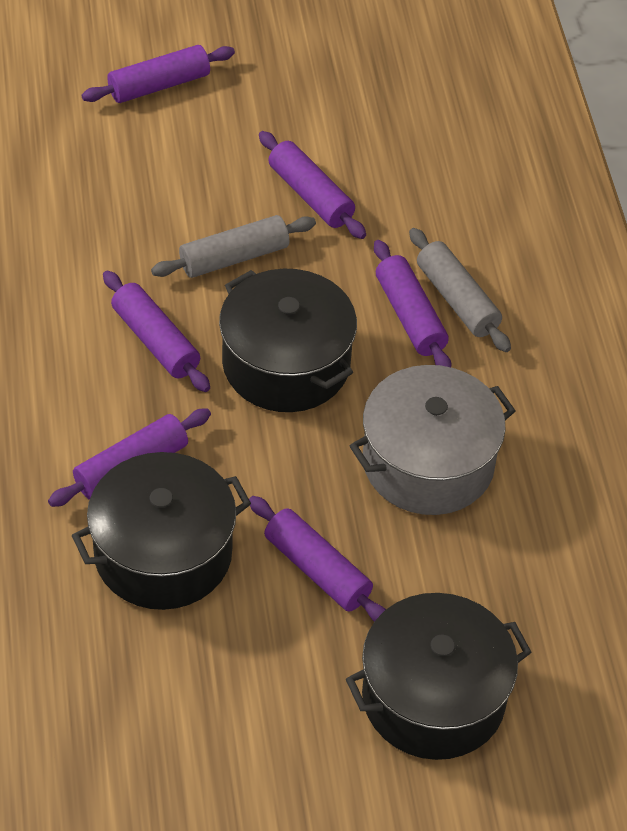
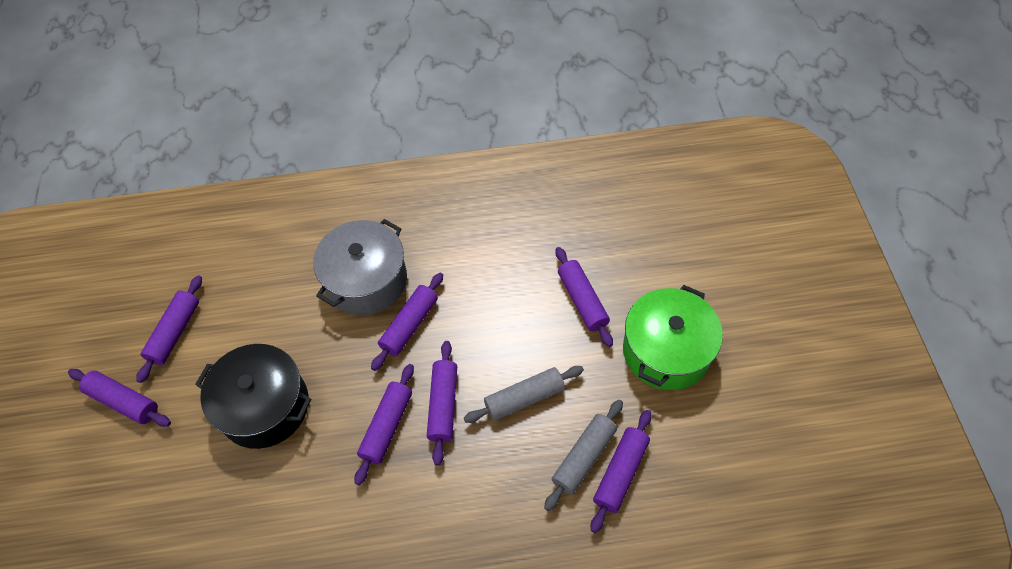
black pot: 3 -> 1
green pot: 0 -> 1
purple rolling pin: 6 -> 7

